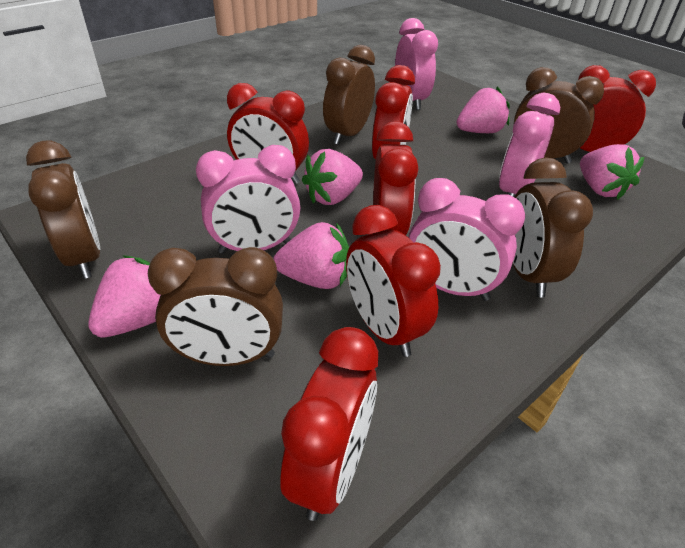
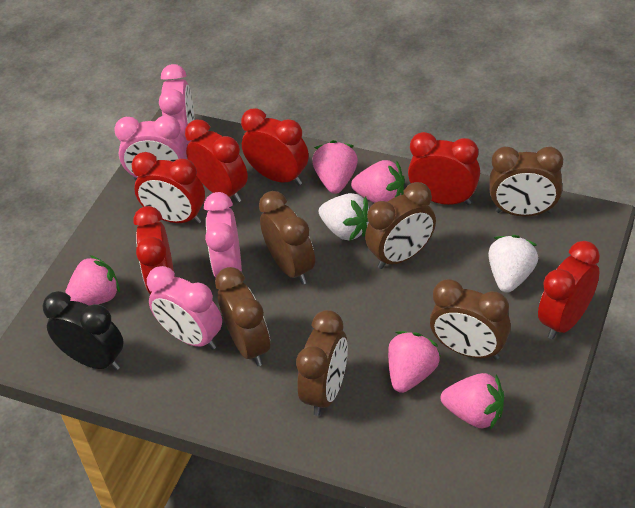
black clock: 0 -> 1
brown clock: 5 -> 6
white strawberry: 0 -> 2

